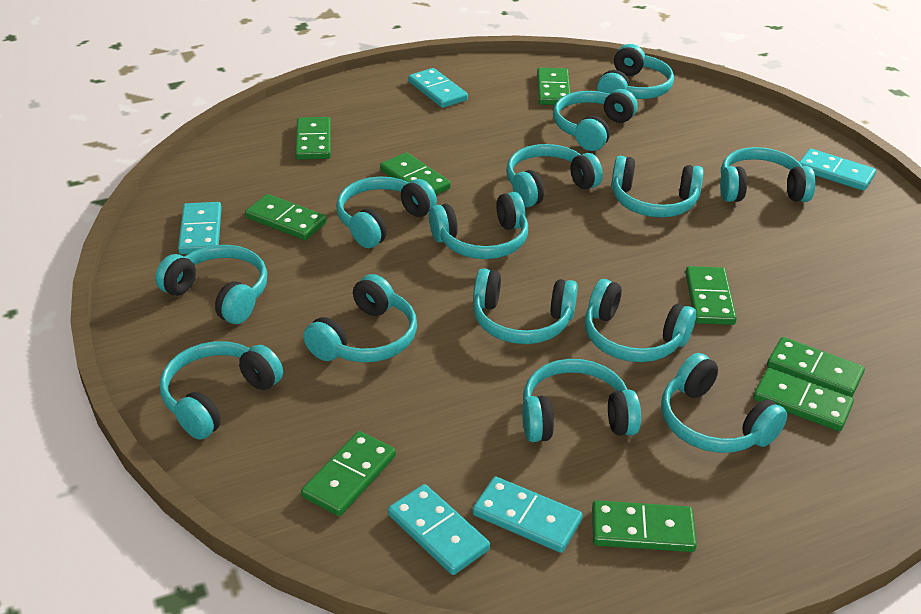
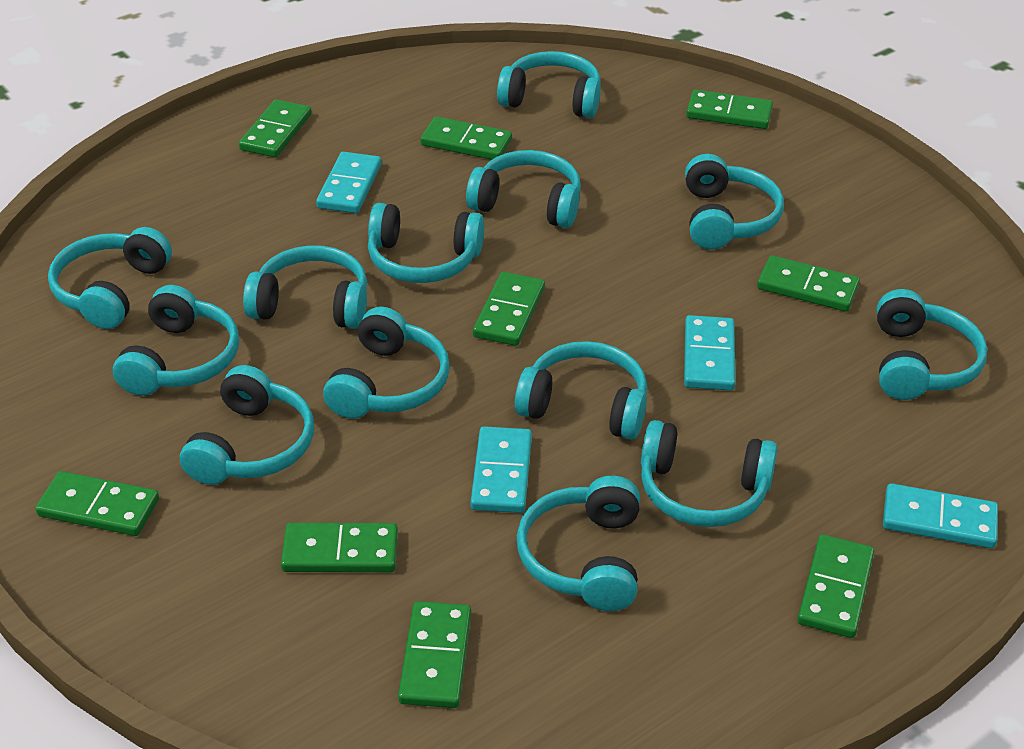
turquoise domino: 5 -> 4
turquoise headphones: 14 -> 13

